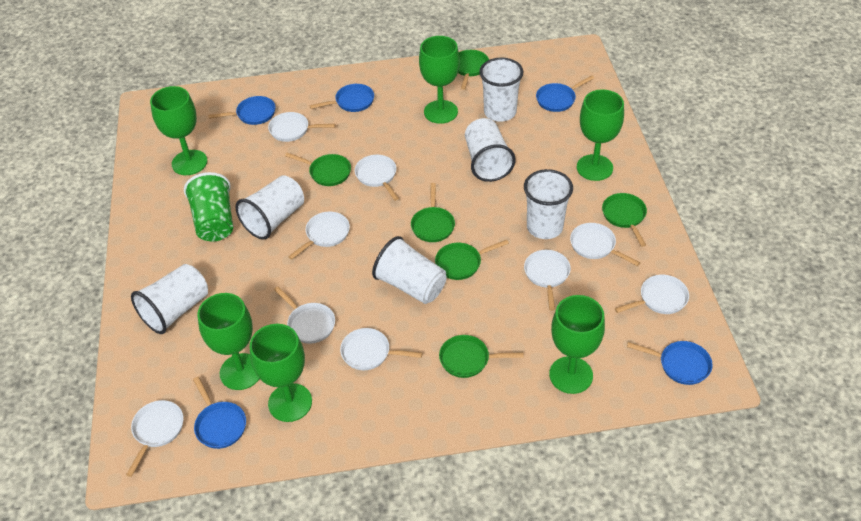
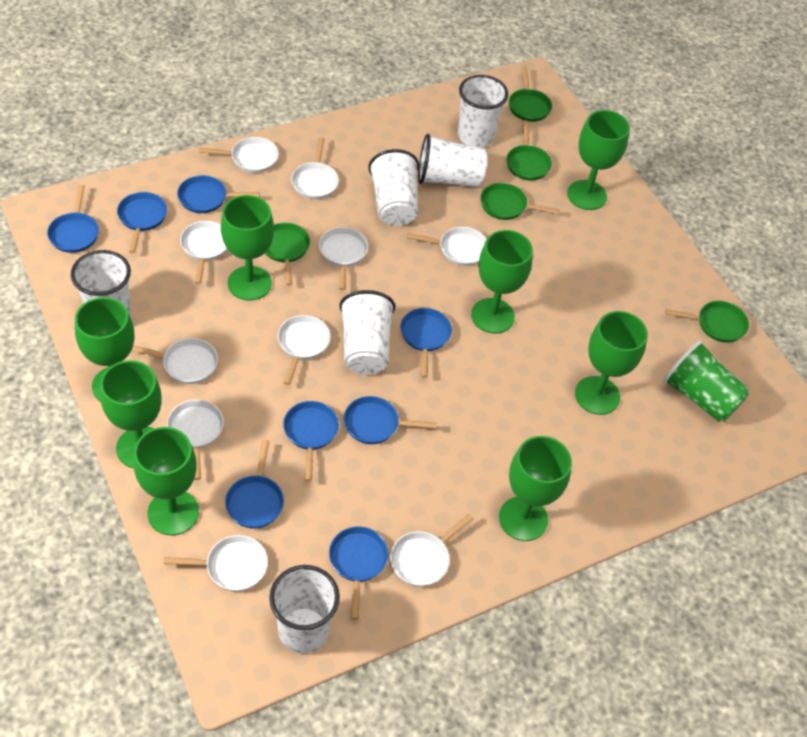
blue pan: 5 -> 8
green goblet: 6 -> 8
green pan: 6 -> 5
white pan: 9 -> 10

